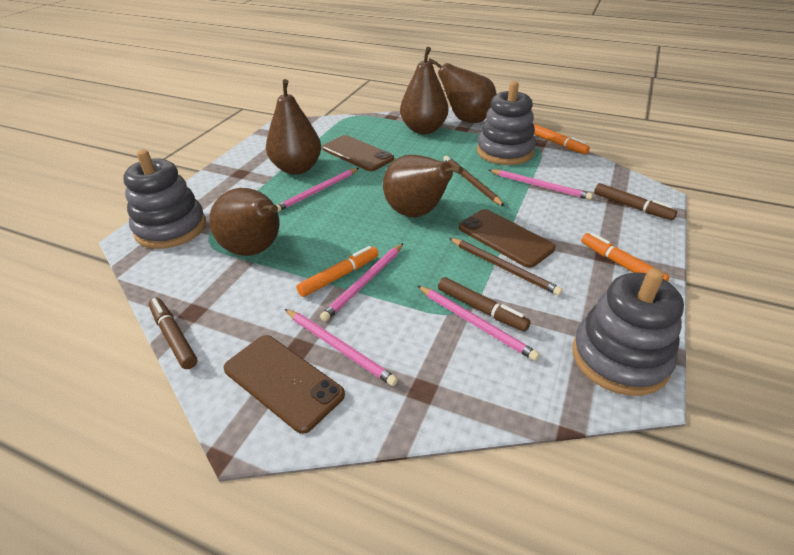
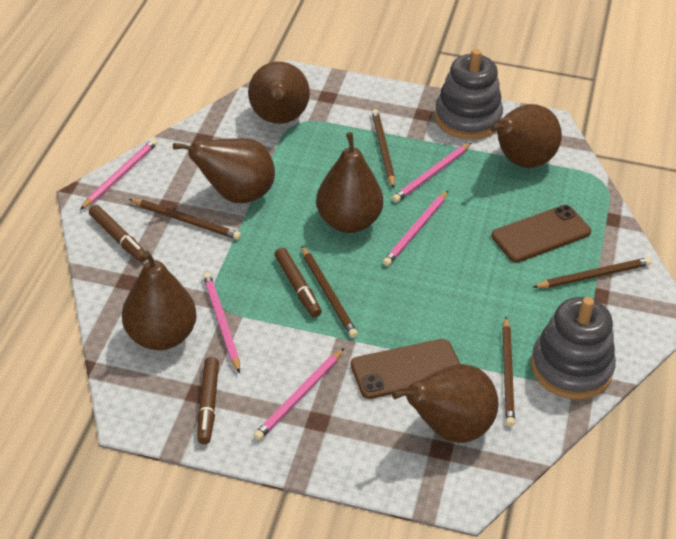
brown pear: 5 -> 6
brown pencil: 2 -> 5
brown phone: 3 -> 2
grey stacking toy: 3 -> 2
orange marker: 3 -> 0

